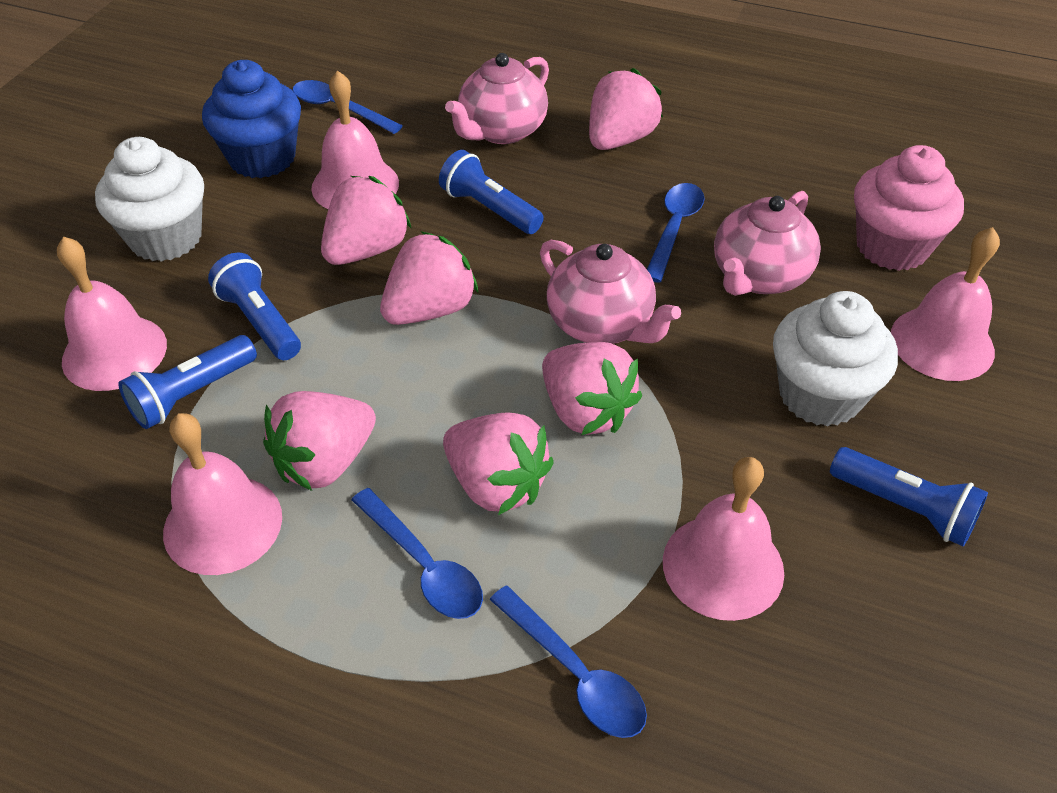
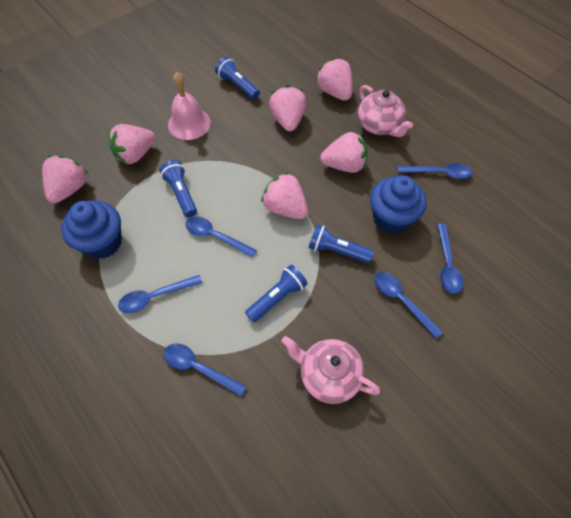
blue cupcake: 1 -> 2
blue spoon: 4 -> 6
pink bell: 5 -> 1
pink cupcake: 1 -> 0
pink teapot: 3 -> 2
white cupcake: 2 -> 0

